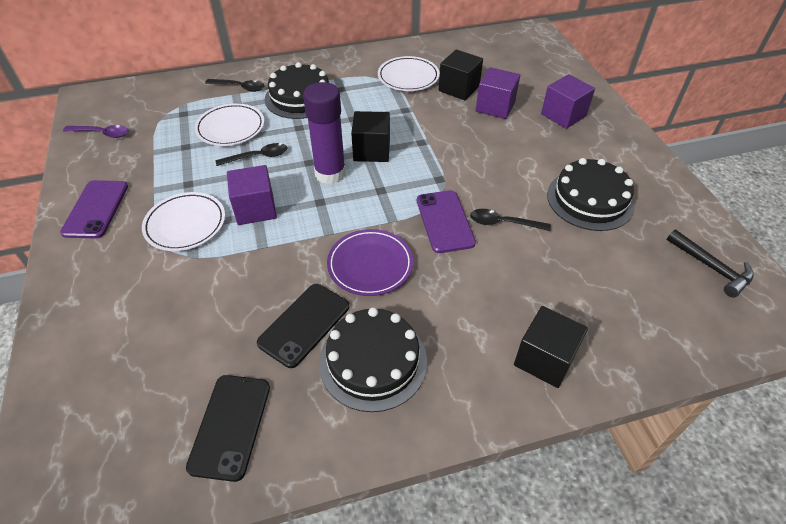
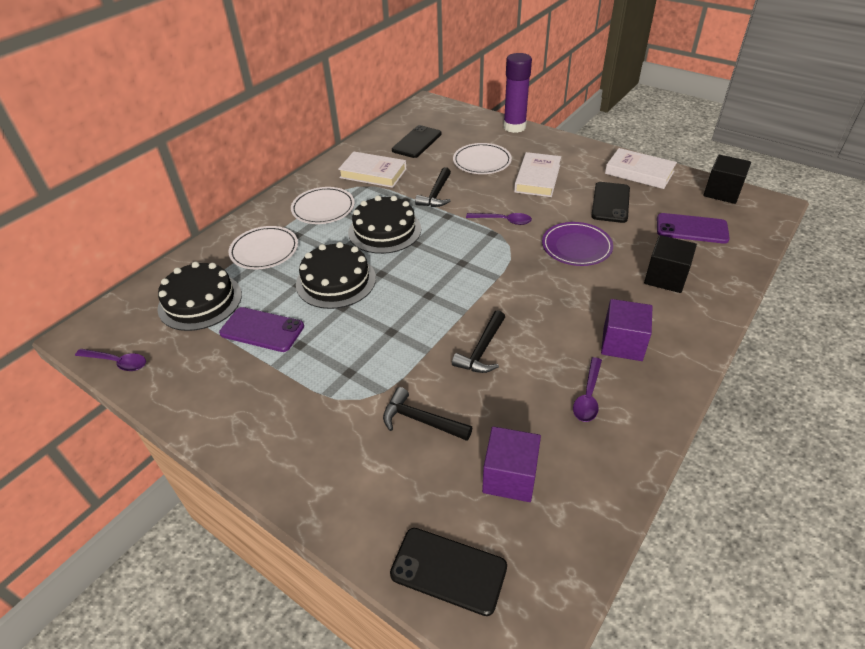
black cube: 3 -> 2
black hammer: 1 -> 3
black phone: 2 -> 3
black spoon: 3 -> 0
purple cube: 3 -> 2
purple spoon: 1 -> 3
white book: 0 -> 3

